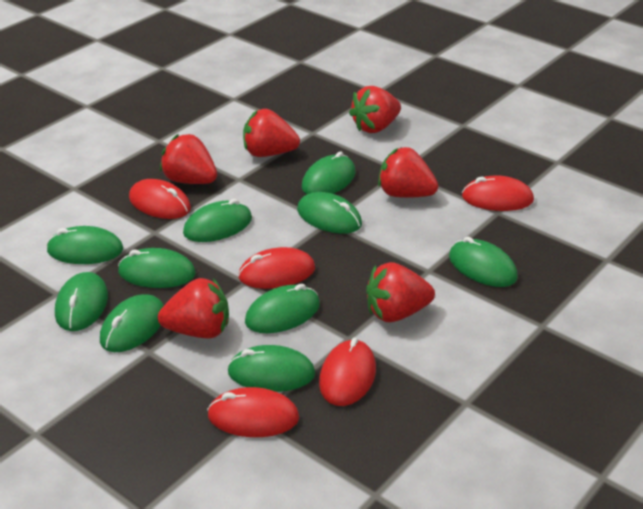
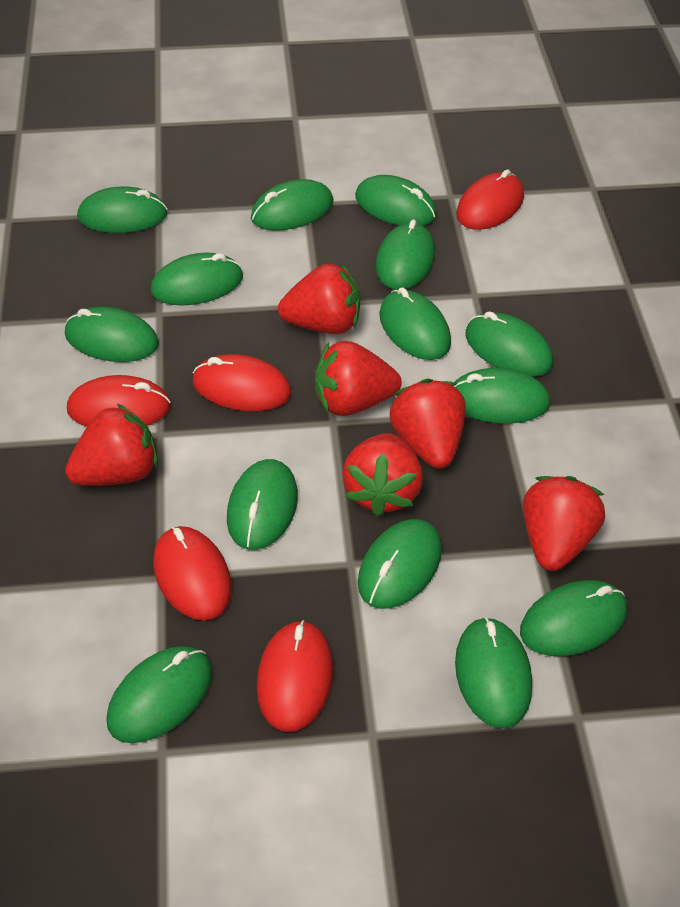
green mouse: 10 -> 14

